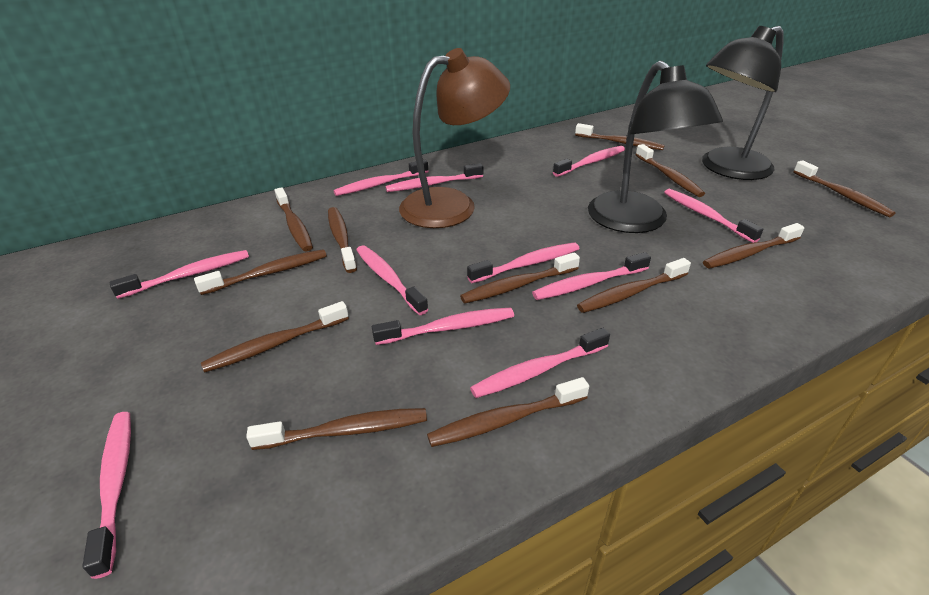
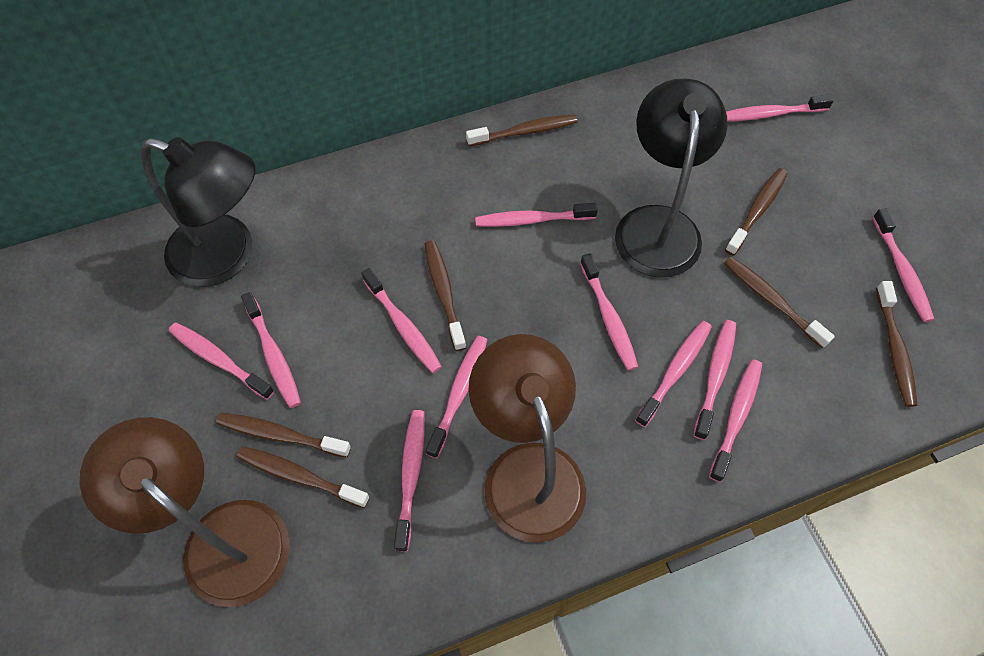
brown lamp: 1 -> 2
brown toothbrush: 12 -> 7
pink toothbrush: 11 -> 12

